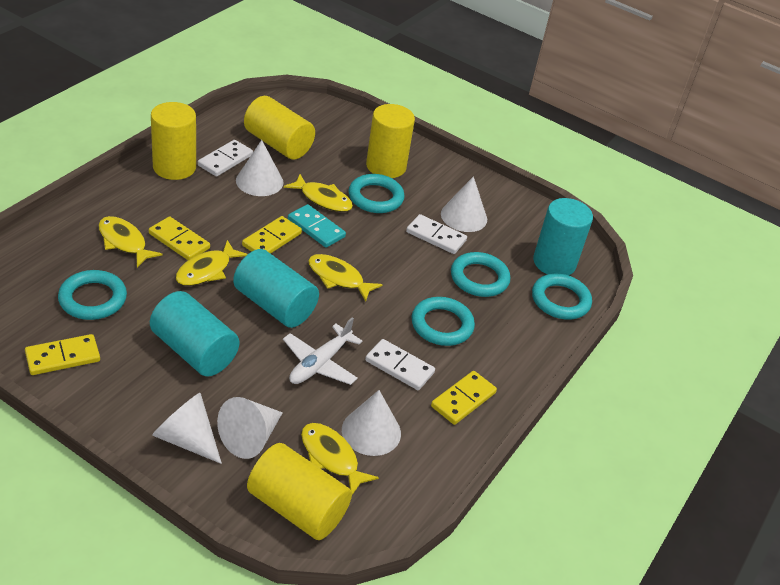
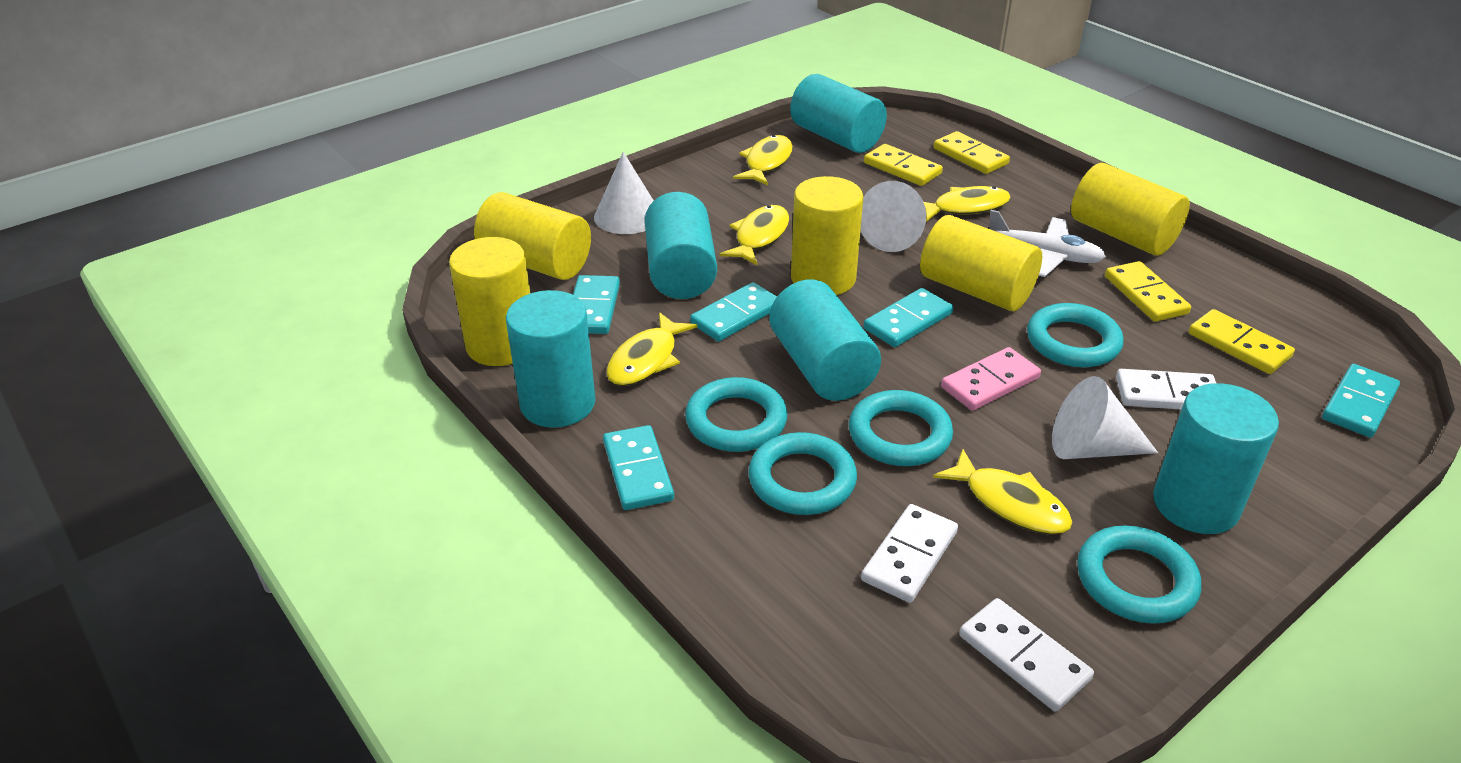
pink domino: 0 -> 1
turquoise cylinder: 3 -> 5
turquoise domino: 1 -> 5
white cone: 5 -> 3
yellow cylinder: 4 -> 5

